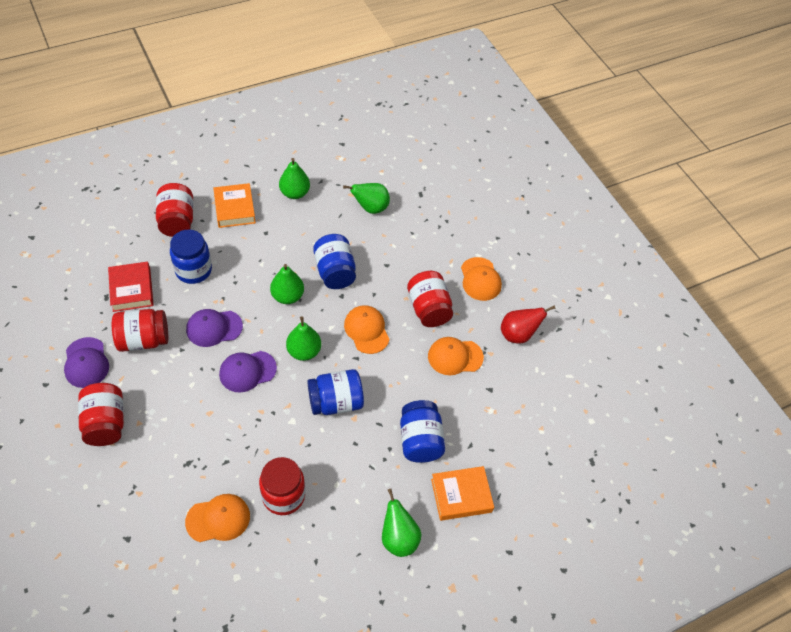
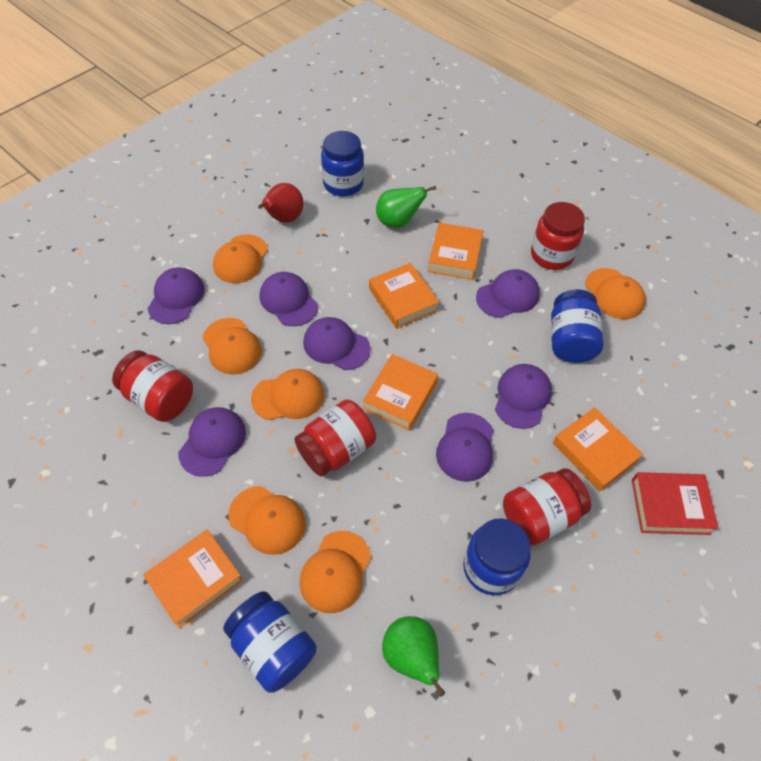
green pear: 5 -> 2
orange book: 2 -> 5
orange cap: 4 -> 6
purple cap: 3 -> 7
red jar: 5 -> 4

